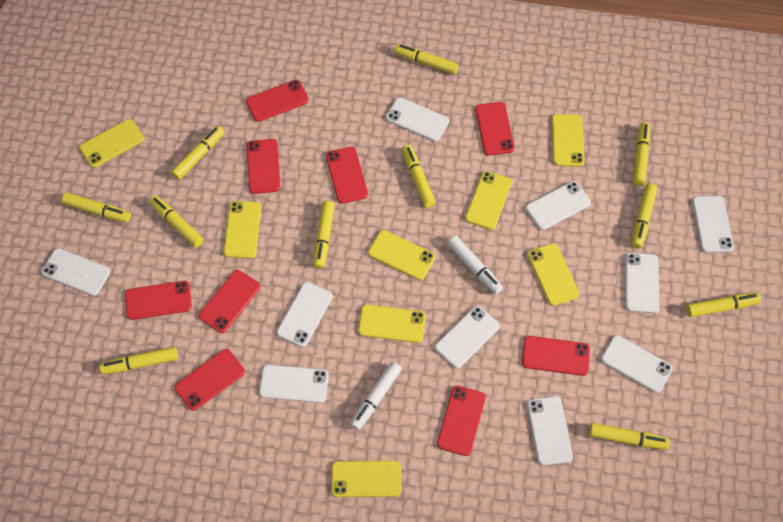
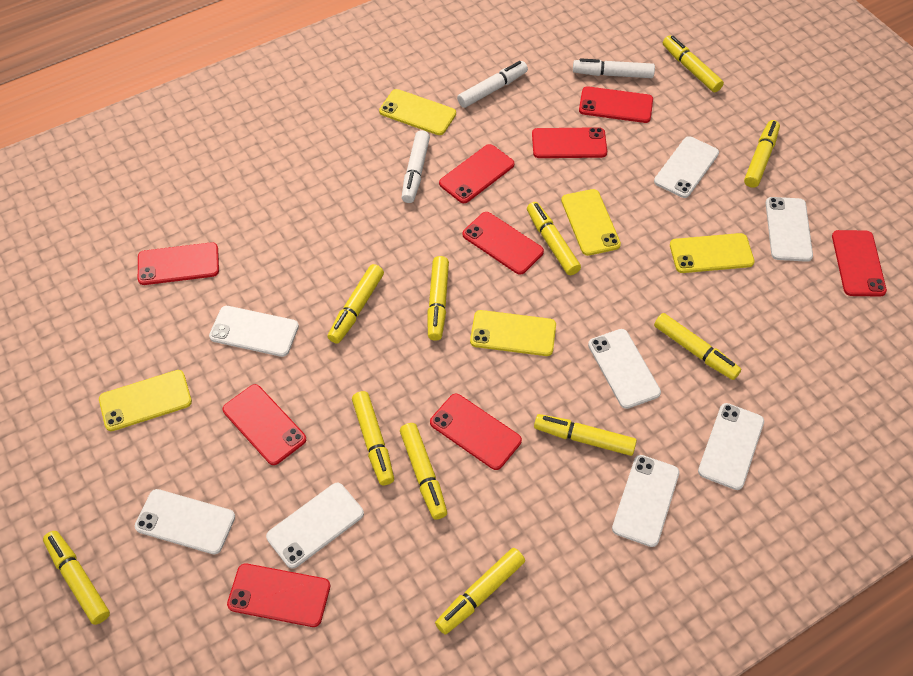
white marker: 2 -> 3
white phone: 10 -> 8
yellow phone: 8 -> 5

